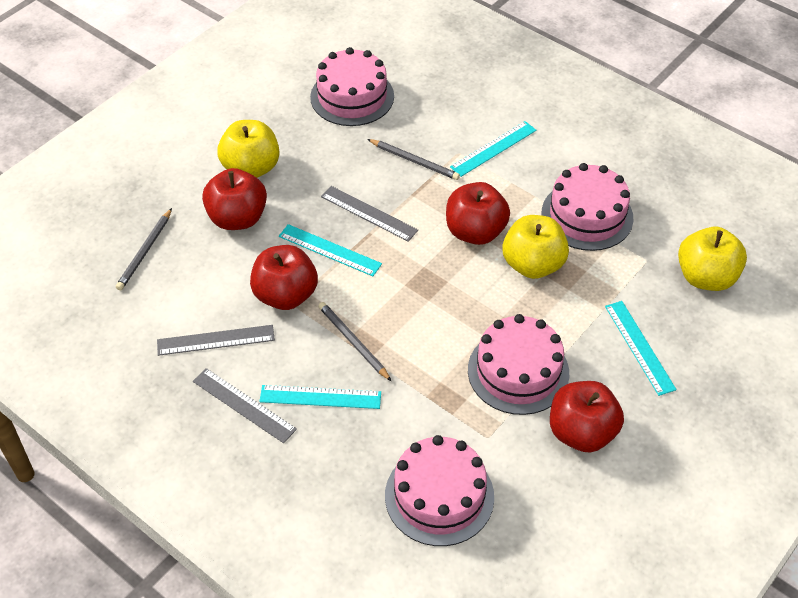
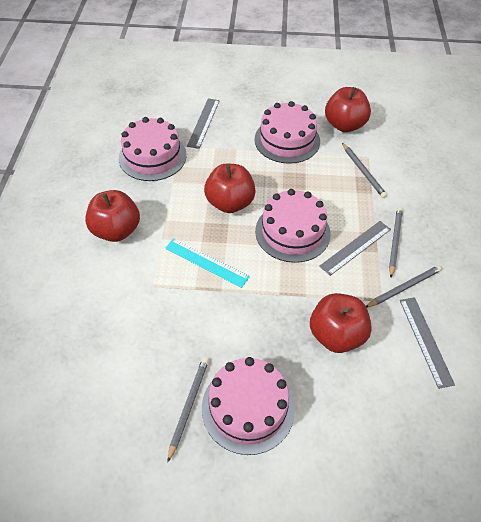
grey pencil: 3 -> 4
turquoise ruler: 4 -> 1
yellow apple: 3 -> 0

